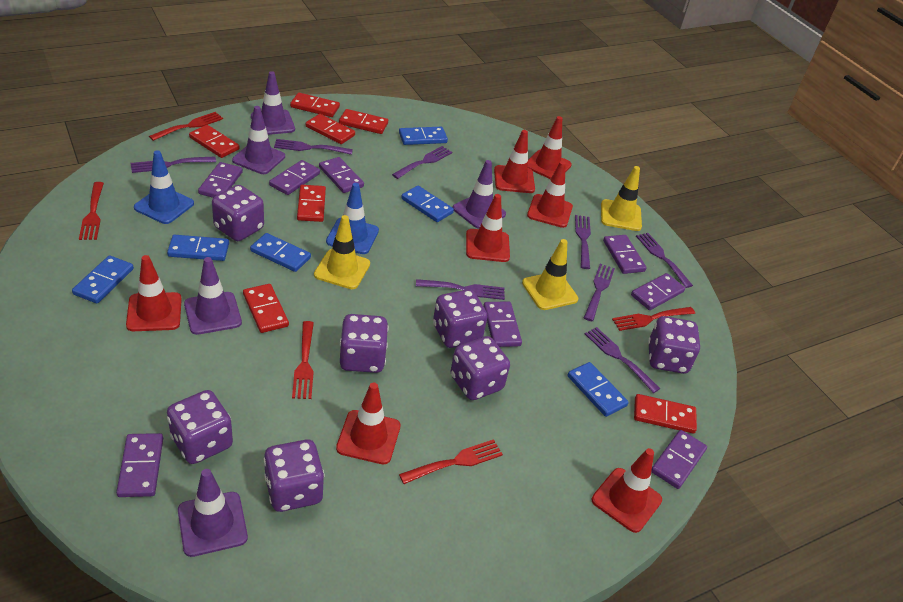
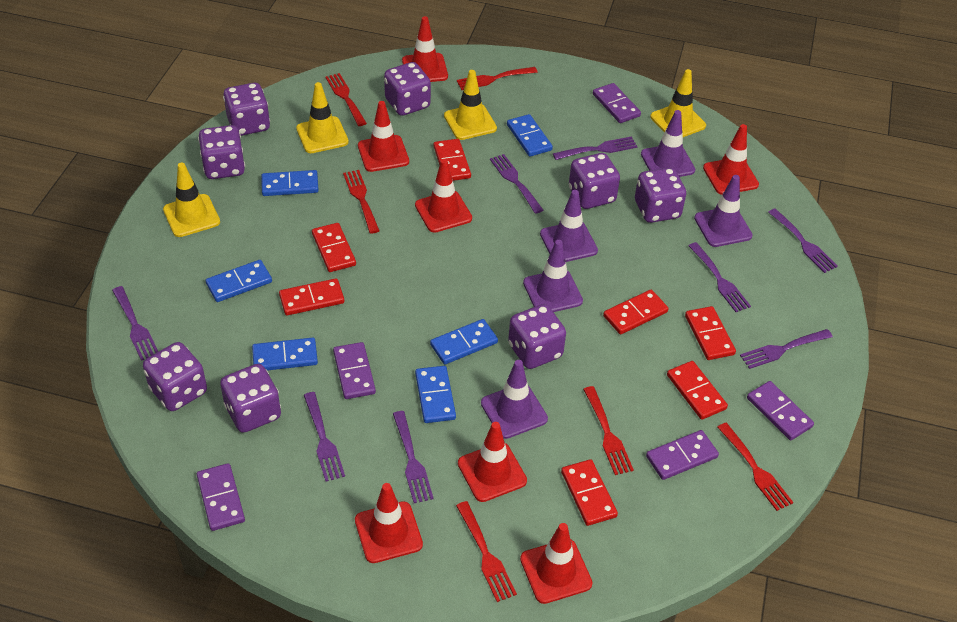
blue traffic cone: 2 -> 0
purple dice: 7 -> 8
purple domino: 8 -> 5
red fork: 5 -> 6
yellow traffic cone: 3 -> 4

